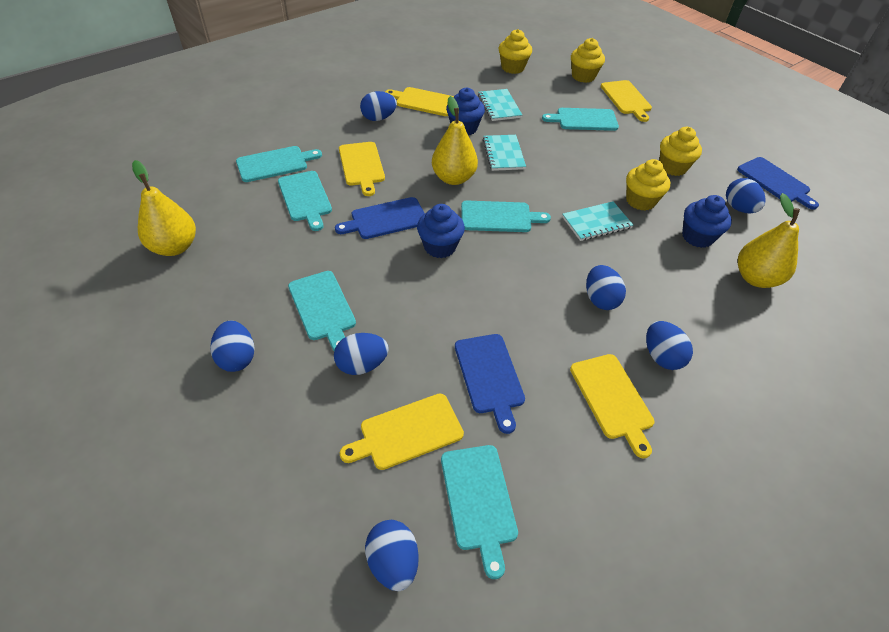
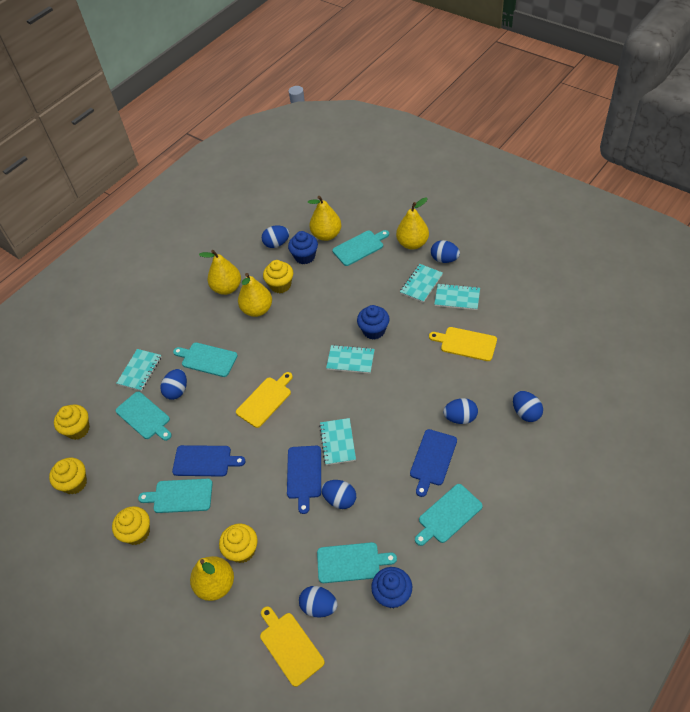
turquoise notebook: 3 -> 5
yellow cupcake: 4 -> 5
yellow cutting board: 5 -> 3
yellow pear: 3 -> 5

